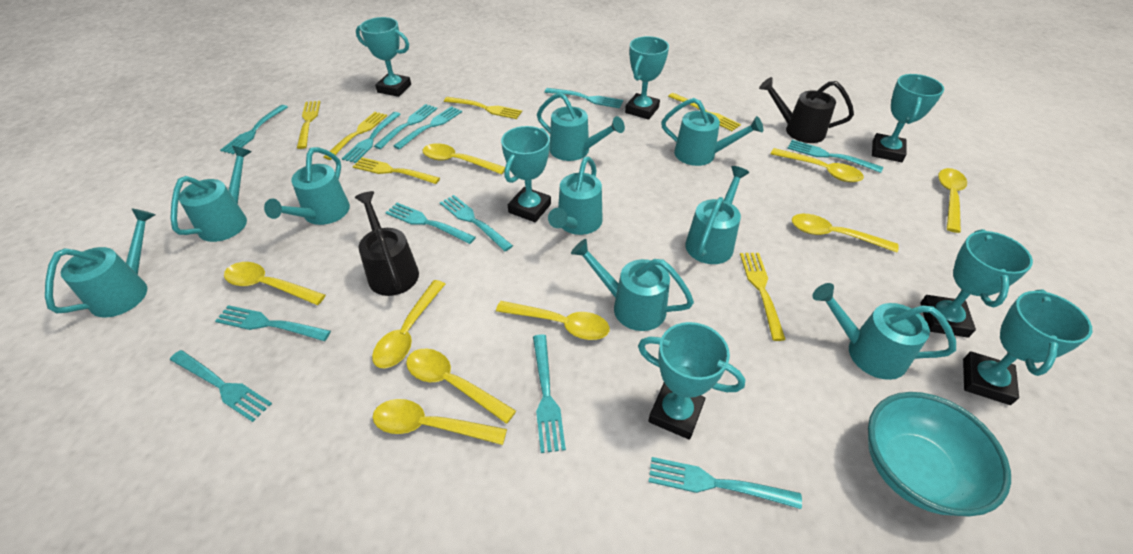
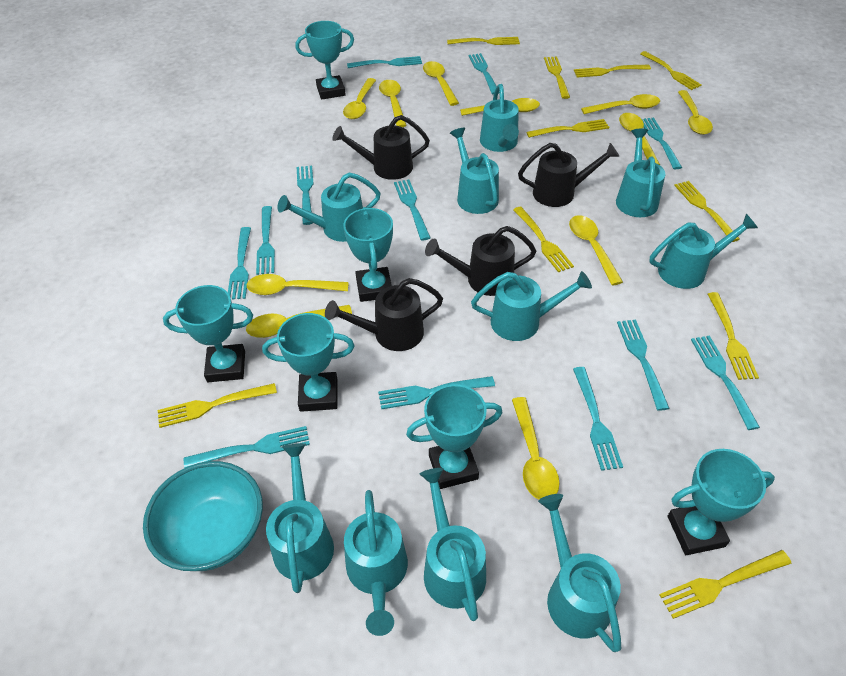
black watering can: 2 -> 4
turquoise trophy: 7 -> 6
turquoise watering can: 9 -> 10
yellow fork: 6 -> 10
yellow spoon: 9 -> 11

